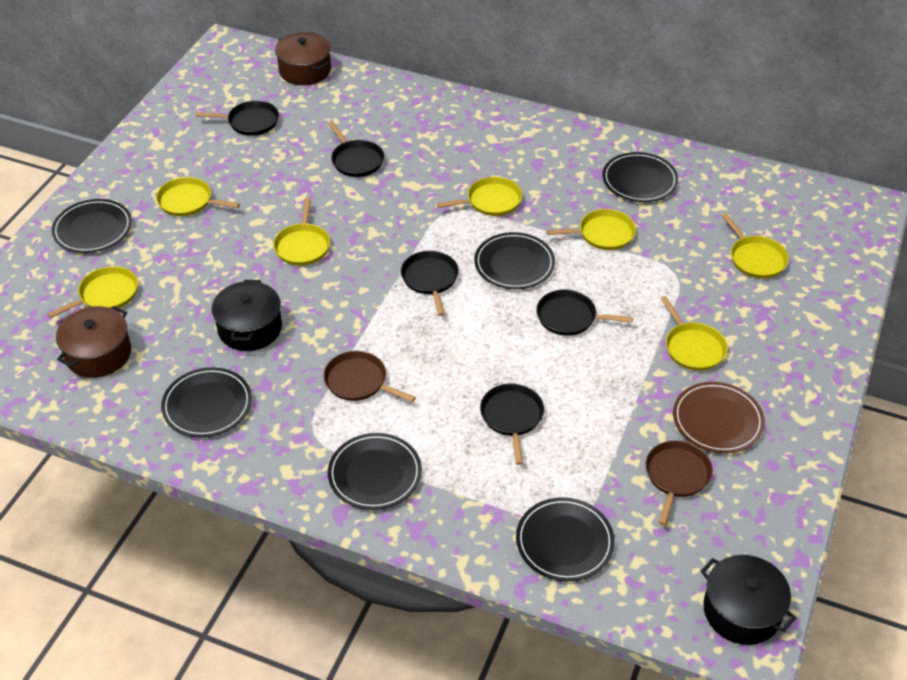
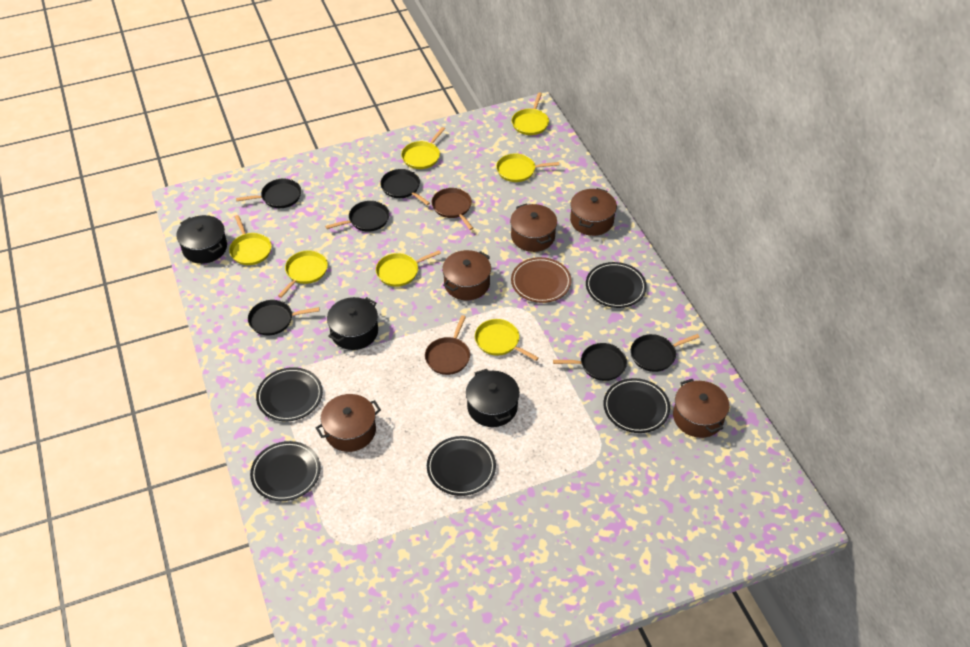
black pan: 5 -> 6
black plate: 6 -> 5
black pot: 2 -> 3
brown pot: 2 -> 5

